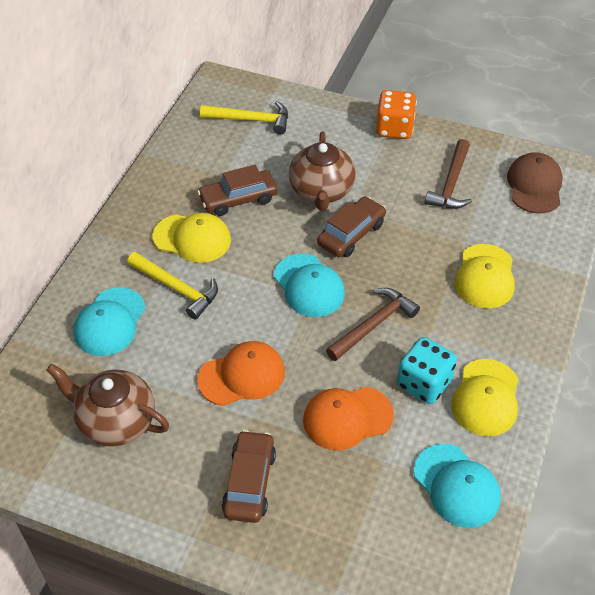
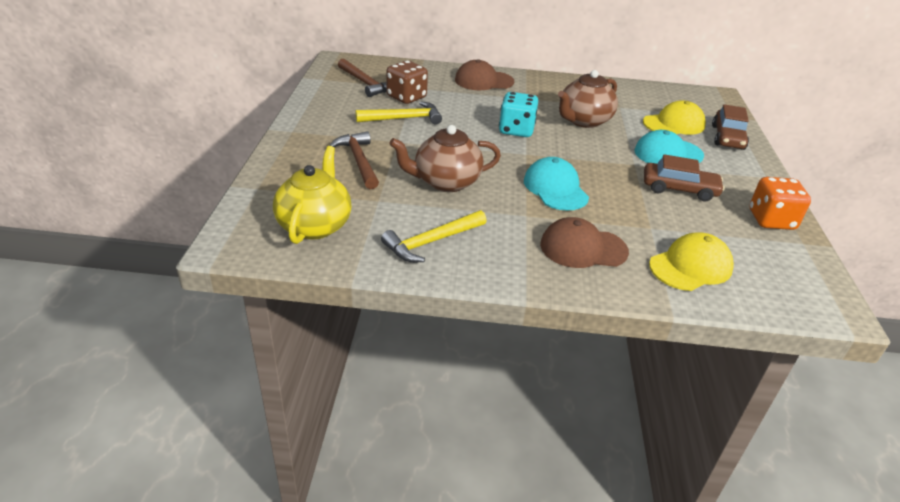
brown cap: 1 -> 2
brown car: 3 -> 2
brown dice: 0 -> 1
orange cap: 2 -> 0
turquoise cap: 3 -> 2
yellow cap: 3 -> 2
yellow teapot: 0 -> 1

